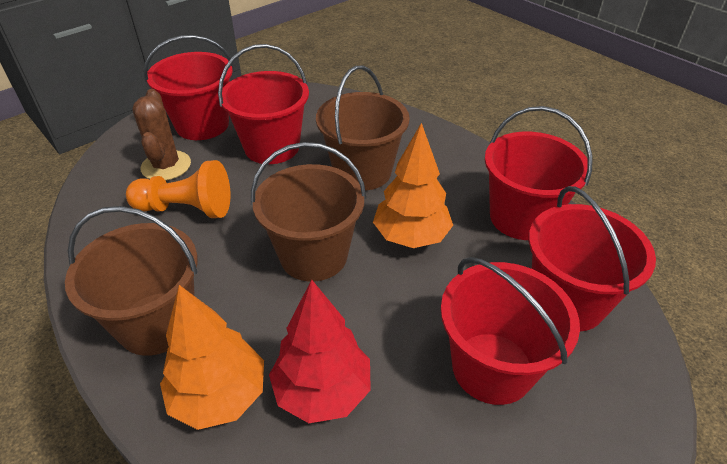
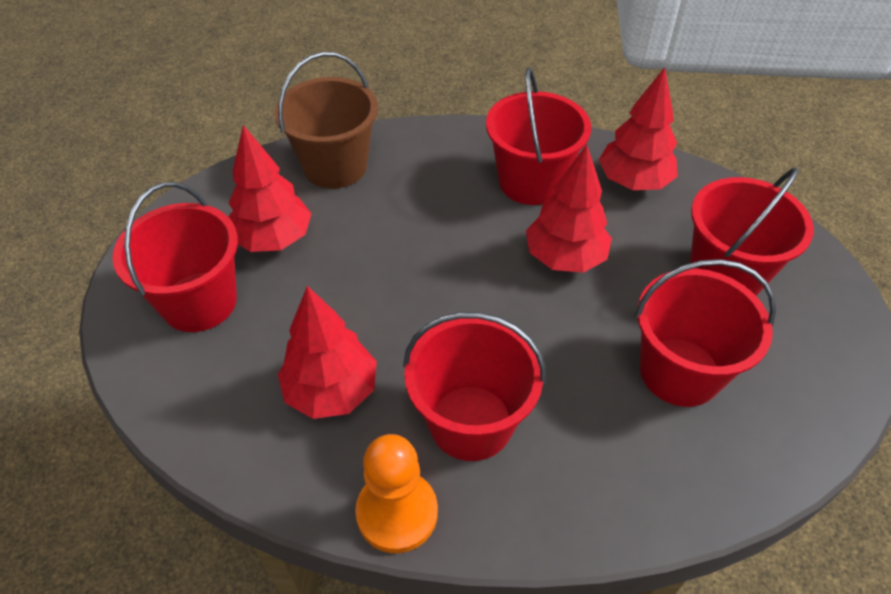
brown bucket: 3 -> 1
brown cactus: 1 -> 0
orange tree: 2 -> 0
red tree: 1 -> 4

